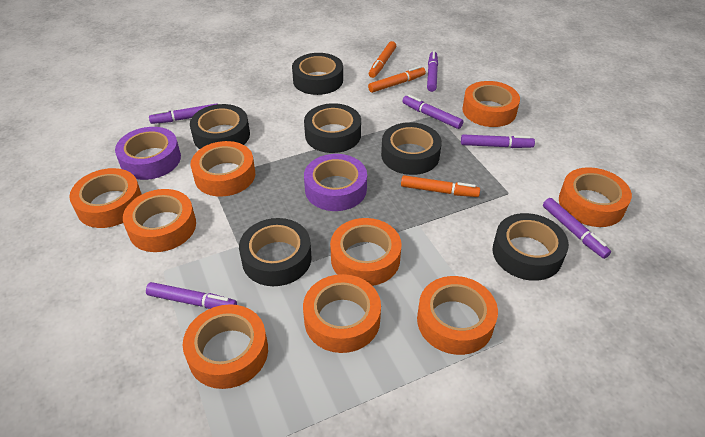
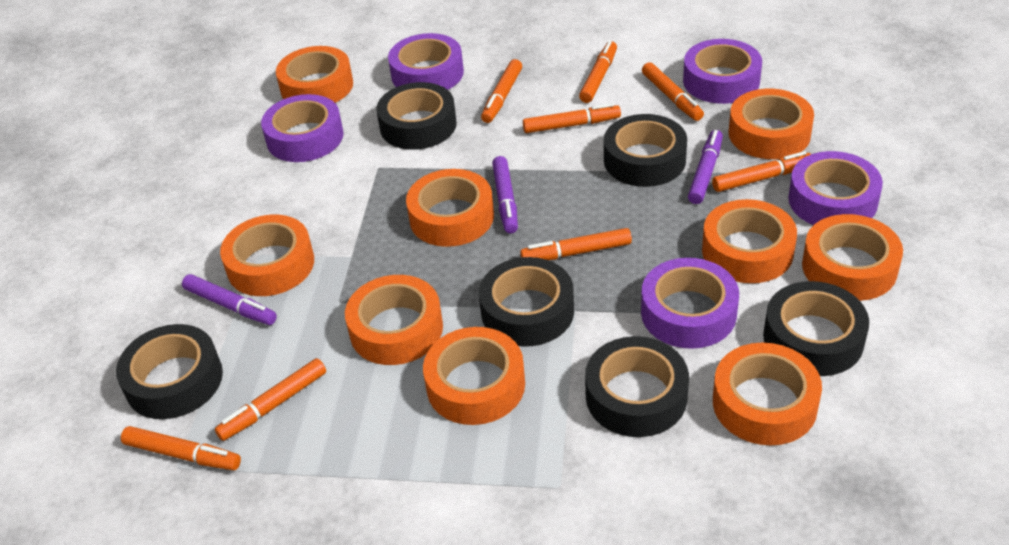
orange marker: 3 -> 8
purple marker: 6 -> 3
purple tape: 2 -> 5

